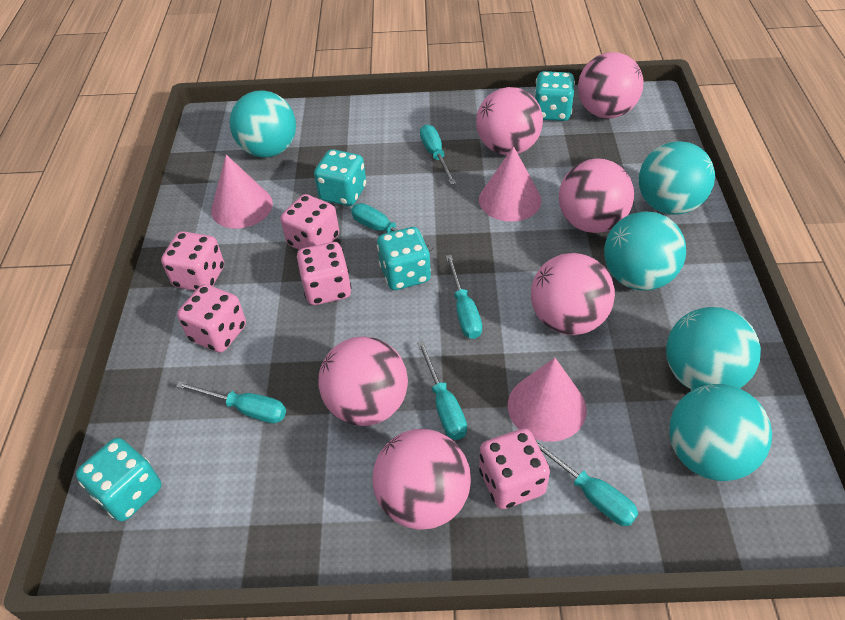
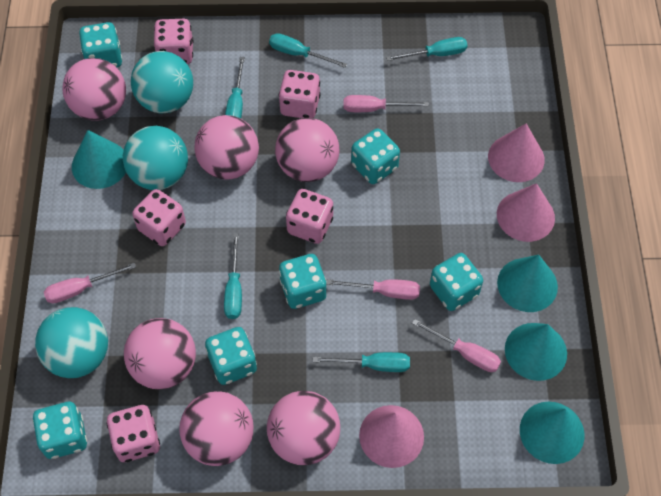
pink screwdriver: 0 -> 4
turquoise ball: 5 -> 3
turquoise cone: 0 -> 4
turquoise dice: 4 -> 6
turquoise screwdriver: 6 -> 5

